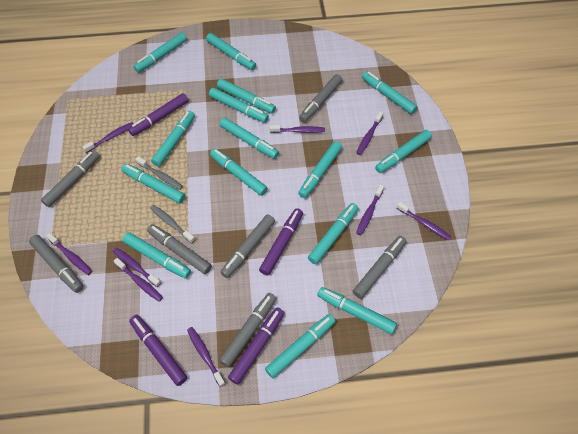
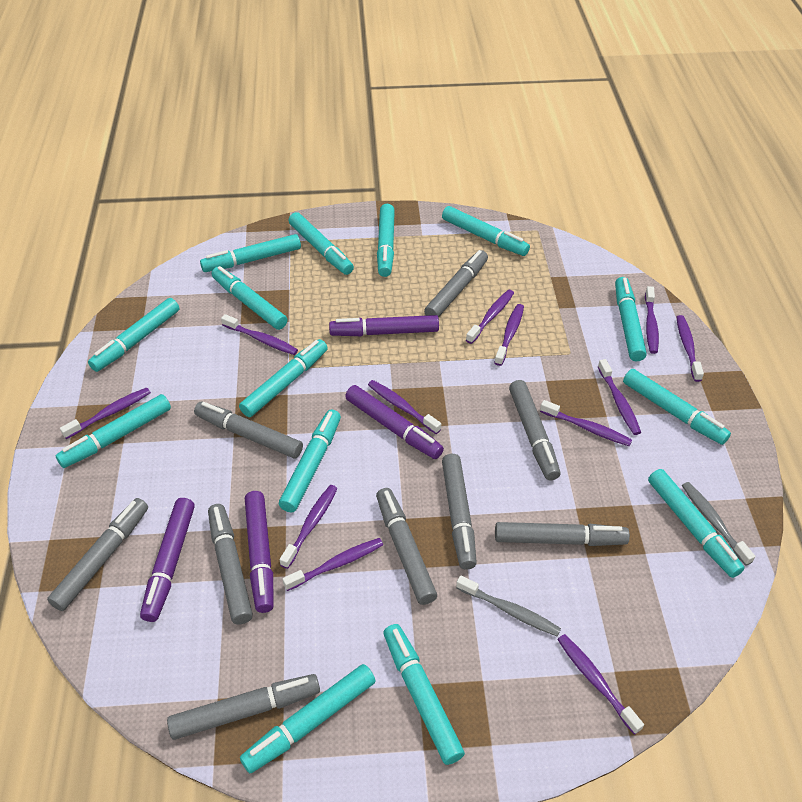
grey marker: 7 -> 9
purple toothbrush: 9 -> 12
turquoise marker: 15 -> 14

